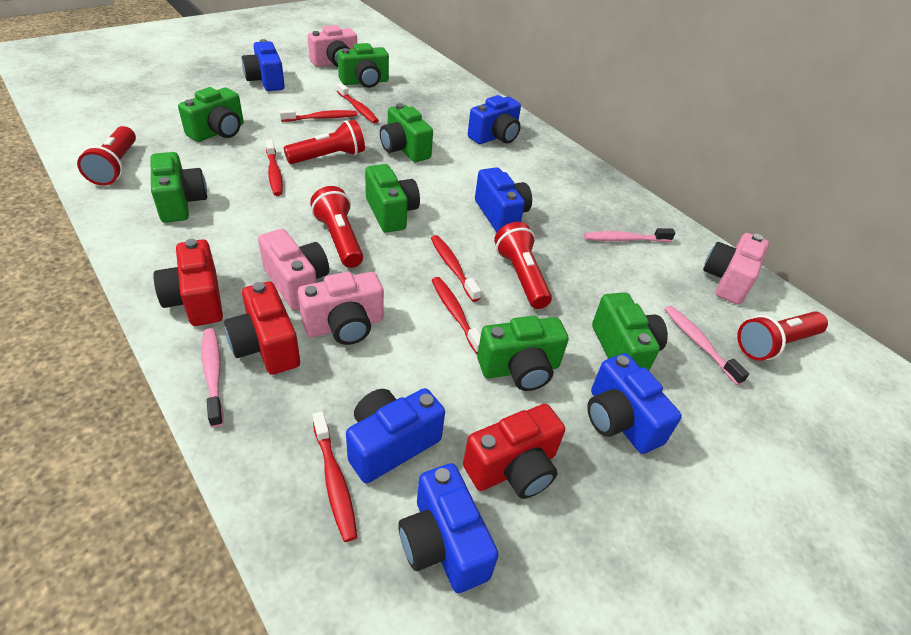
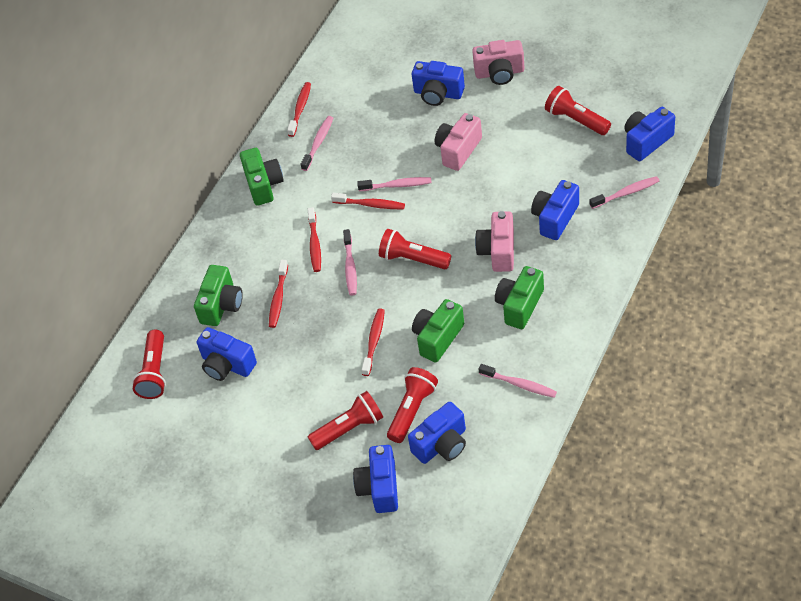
green camera: 7 -> 4
pink camera: 4 -> 3
pink toothbrush: 3 -> 5
red camera: 3 -> 0
red toothbrush: 6 -> 5

